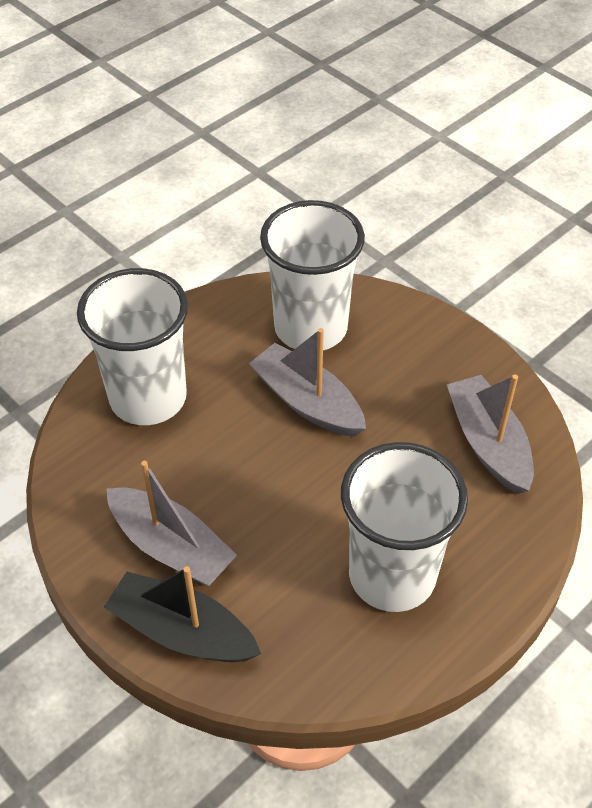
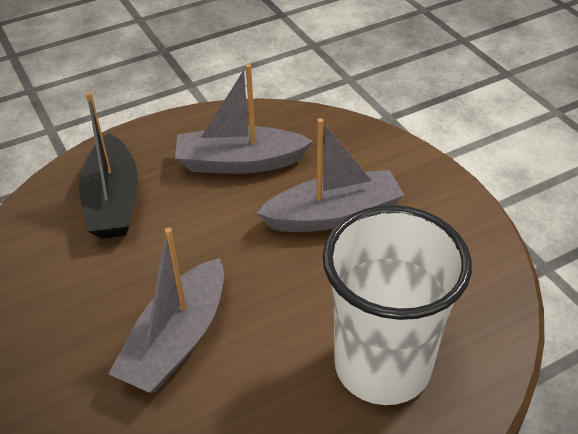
white cup: 3 -> 1

